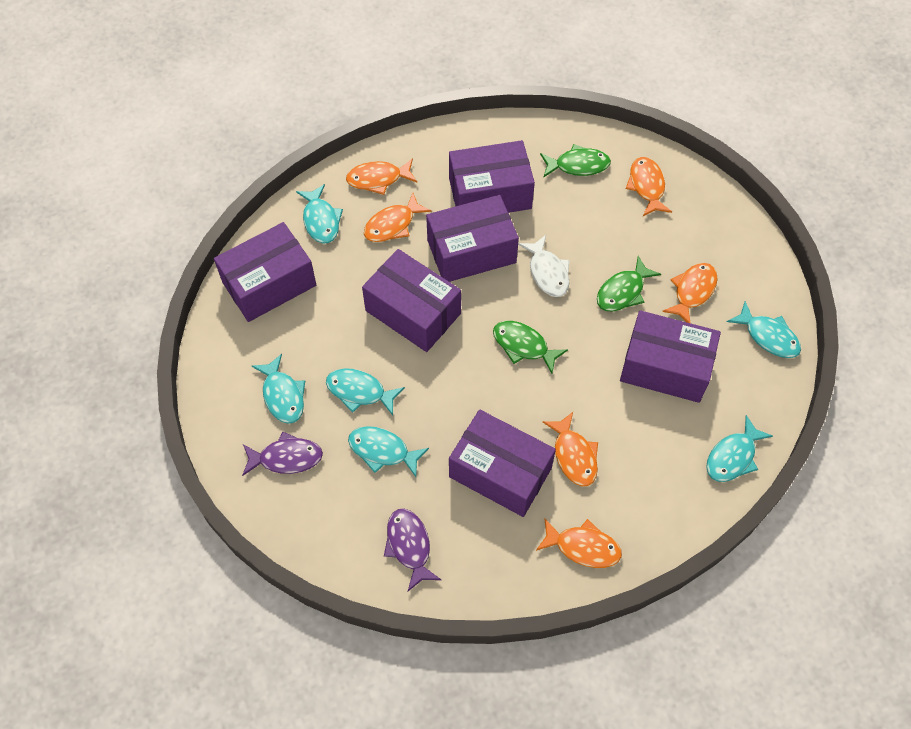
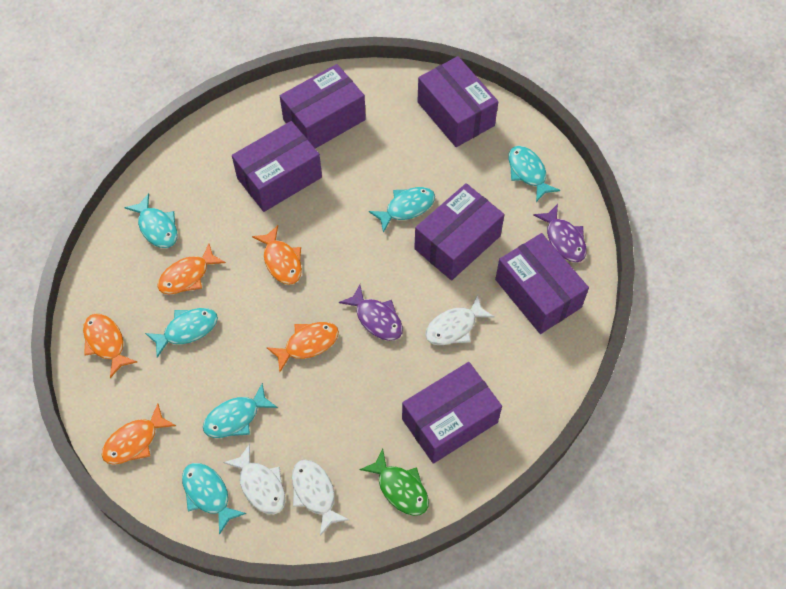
green fish: 3 -> 1
orange fish: 6 -> 5
white fish: 1 -> 3

